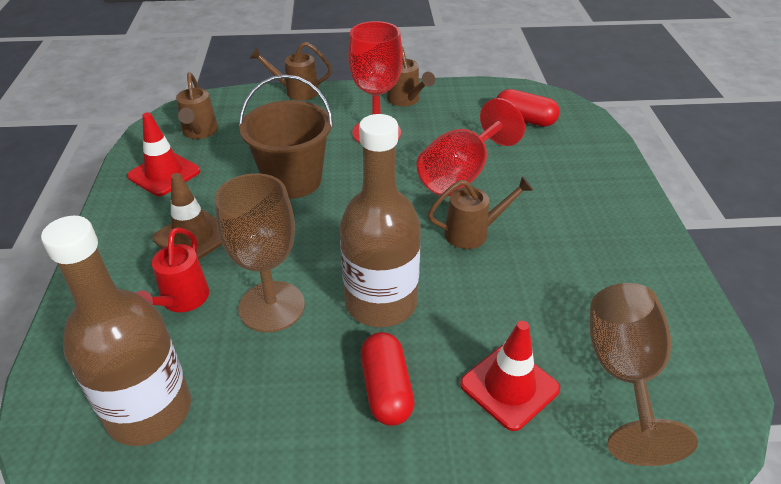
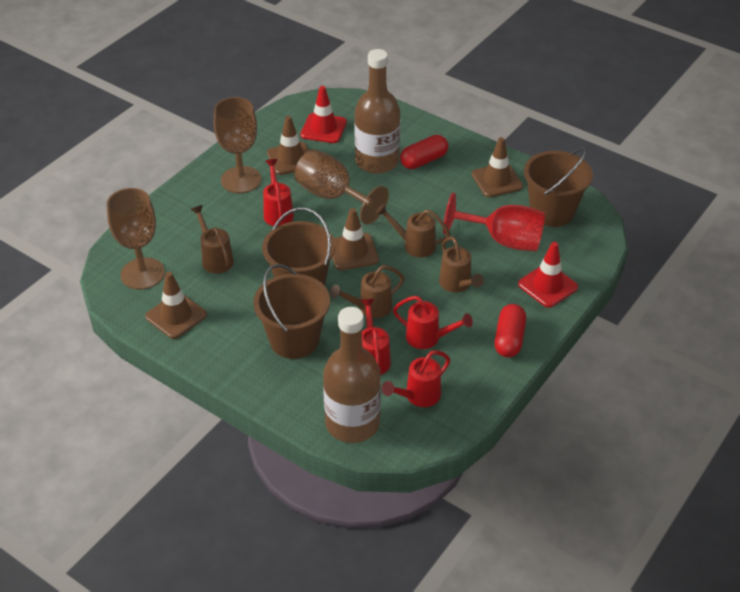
brown bucket: 1 -> 3
brown goblet: 2 -> 3
brown traffic cone: 1 -> 4
red goblet: 2 -> 1
red watering can: 1 -> 4

